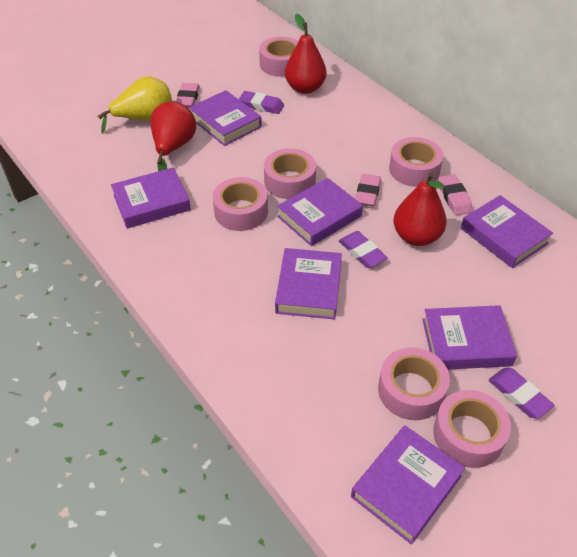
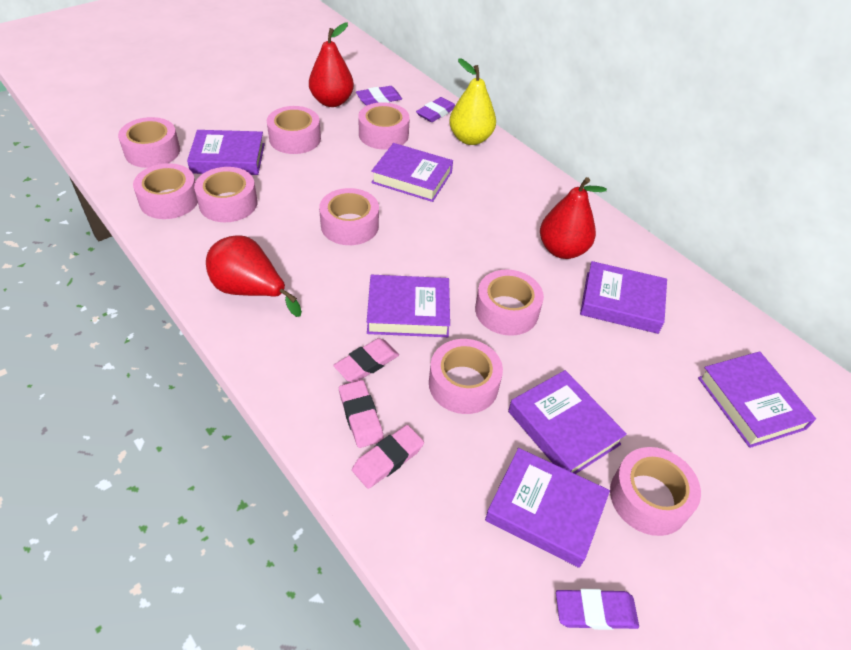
pink tape: 6 -> 9

